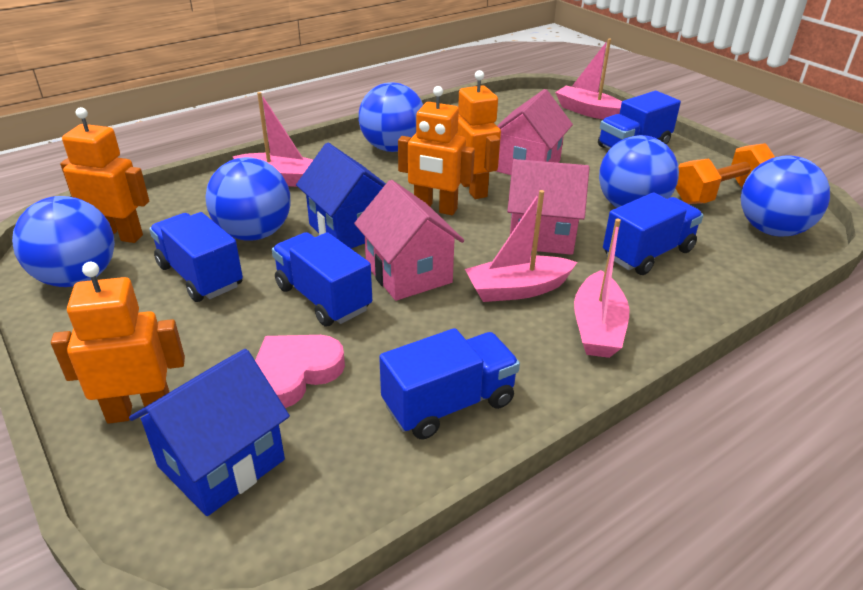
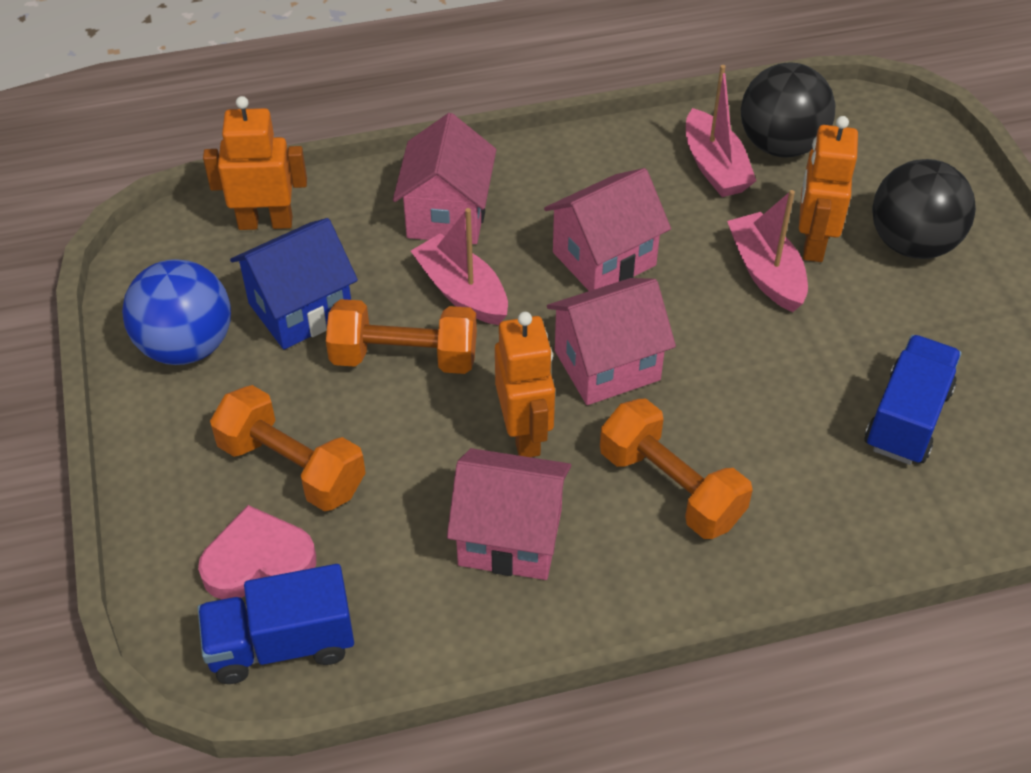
black ball: 0 -> 2
blue ball: 5 -> 1
blue house: 2 -> 1
blue truck: 5 -> 2
orange dumbbell: 1 -> 3
orange robot: 4 -> 3
pink boat: 4 -> 3
pink house: 3 -> 4

